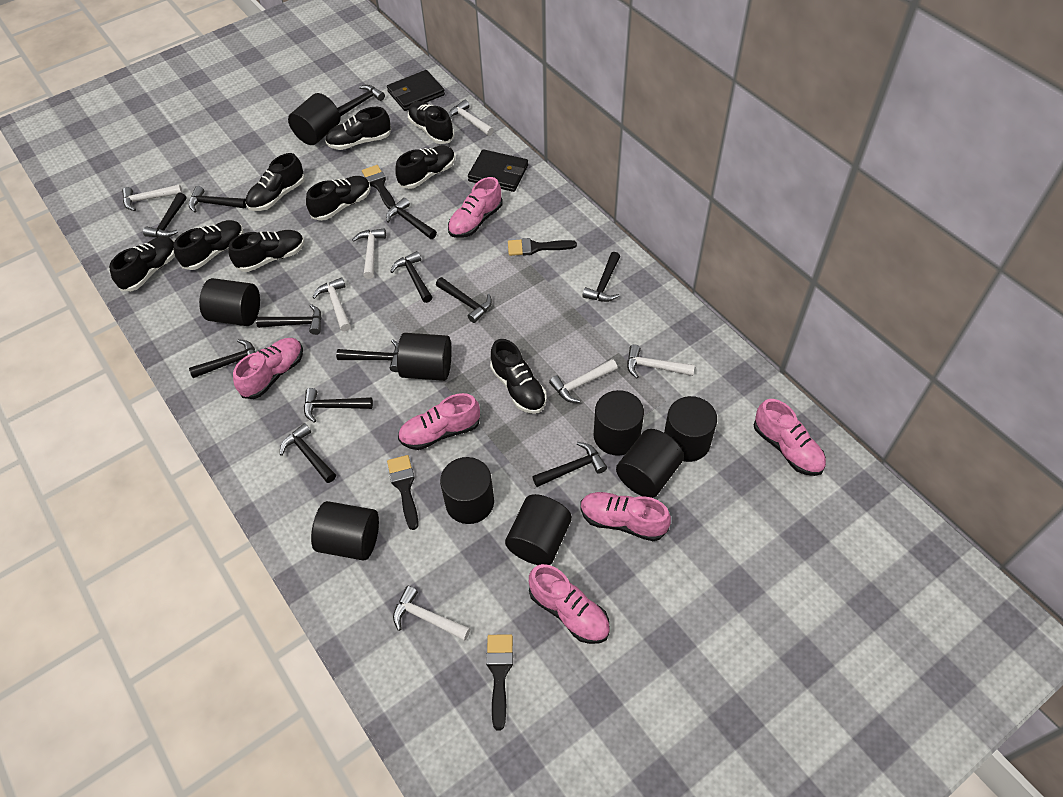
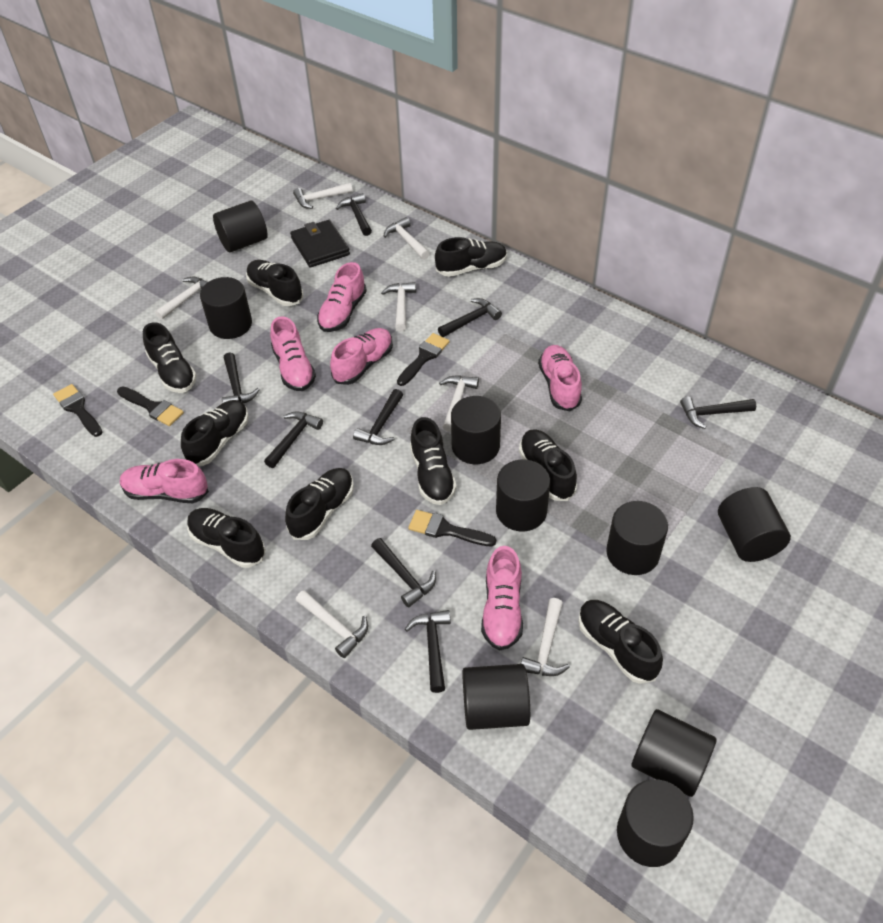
black hammer: 13 -> 8
black wallet: 2 -> 1

